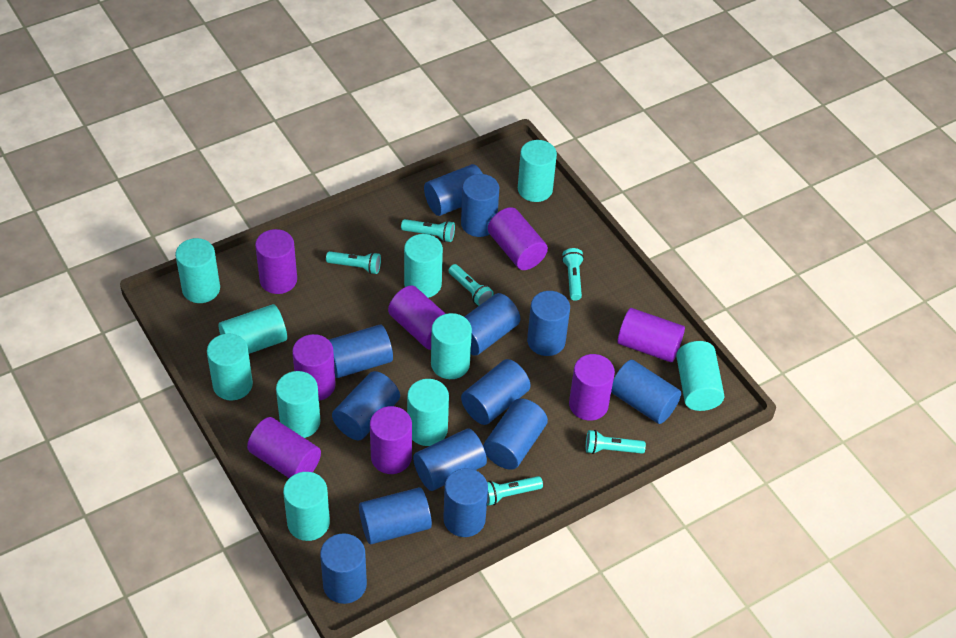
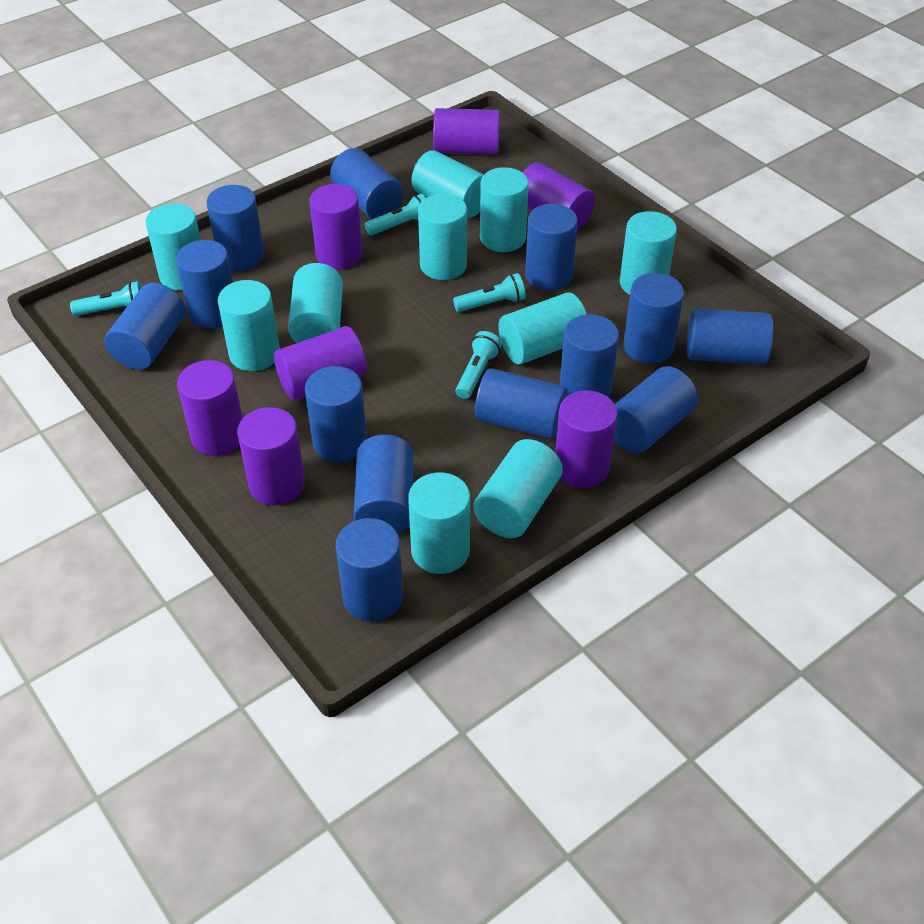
purple cylinder: 8 -> 7
turquoise flashlight: 6 -> 4

